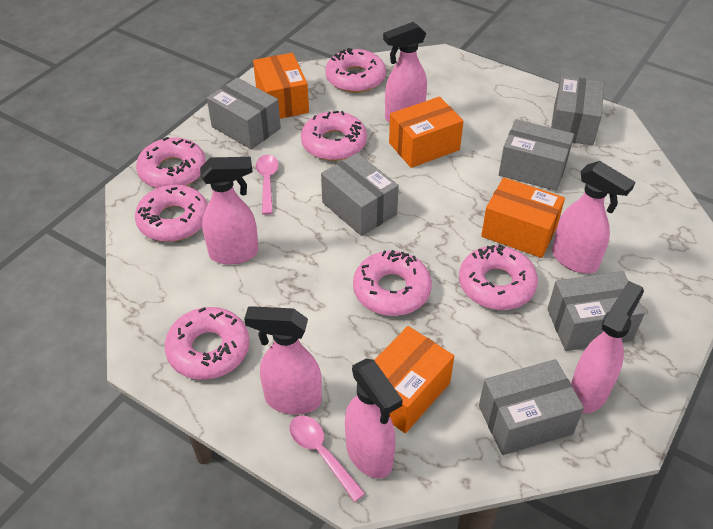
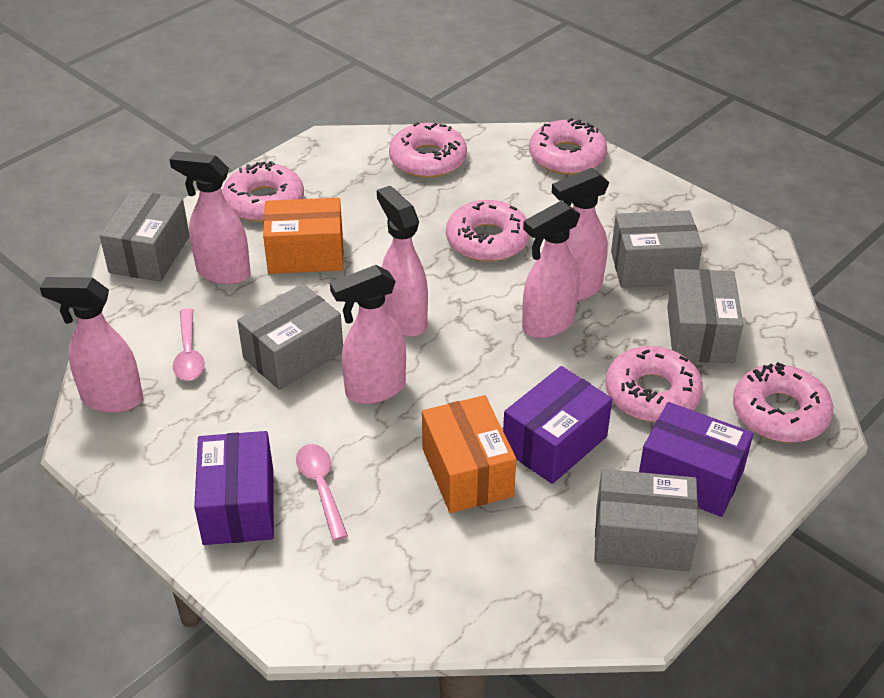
grey box: 6 -> 5
orange box: 4 -> 2
pink donut: 7 -> 6
purple box: 0 -> 3

